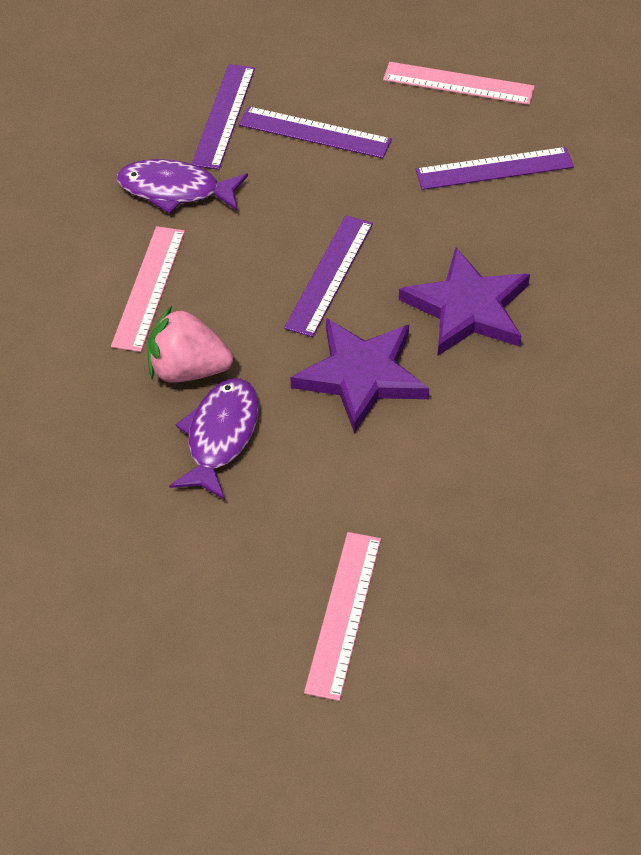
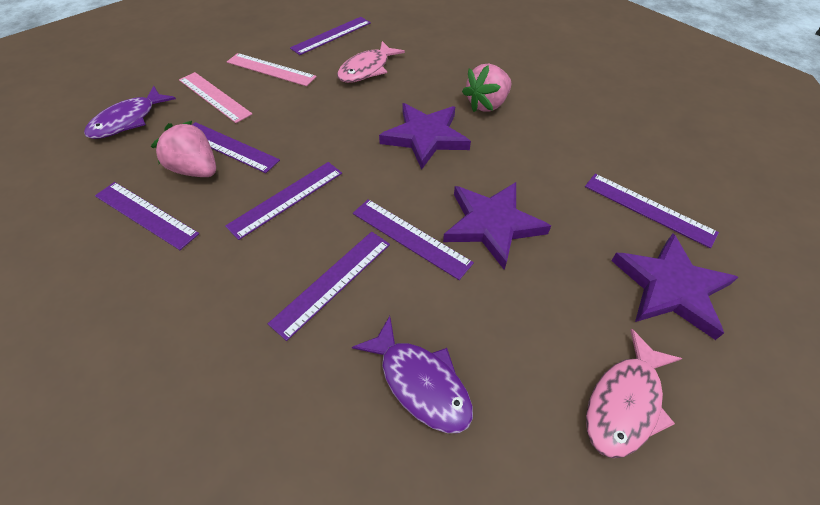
pink fish: 0 -> 2
pink ruler: 3 -> 2
pink strawberry: 1 -> 2
purple ruler: 4 -> 7
purple star: 2 -> 3

